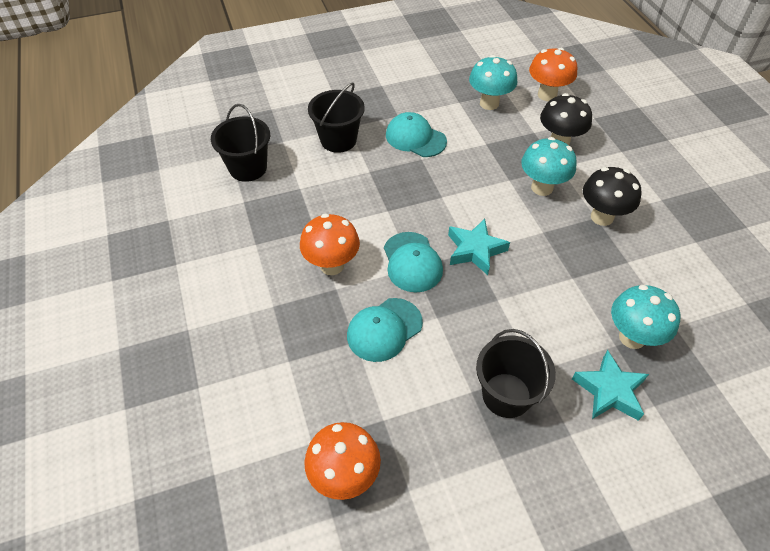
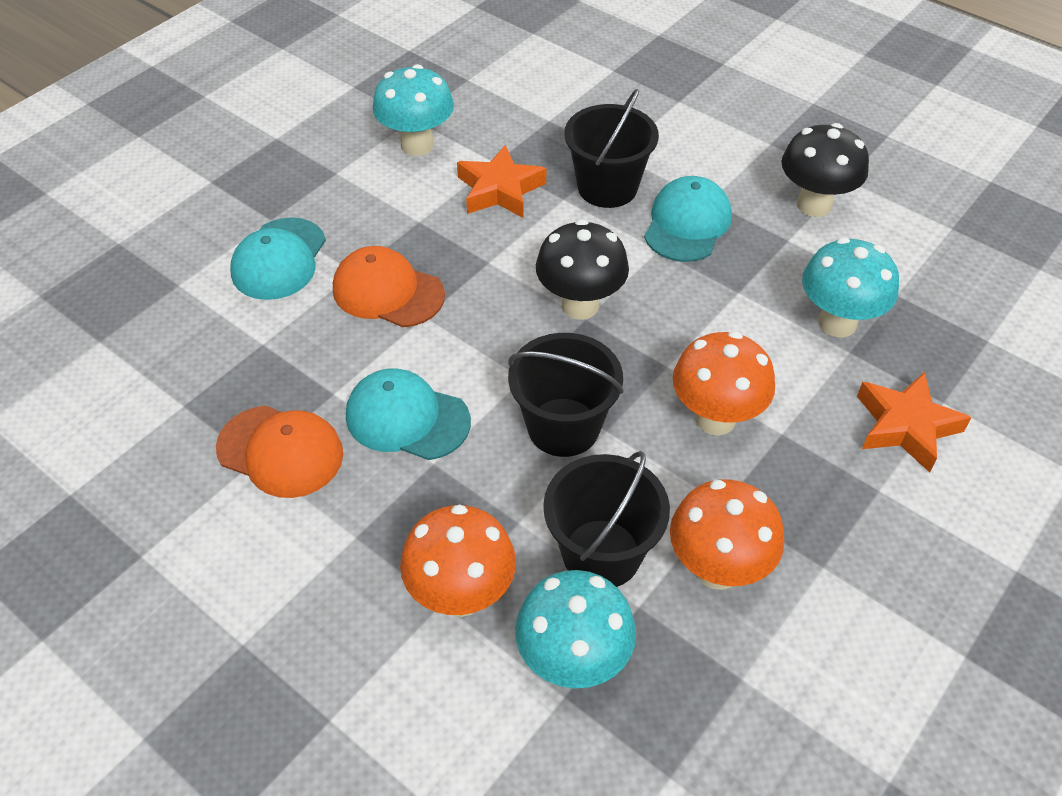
orange cap: 0 -> 2
orange star: 0 -> 2
turquoise star: 2 -> 0

